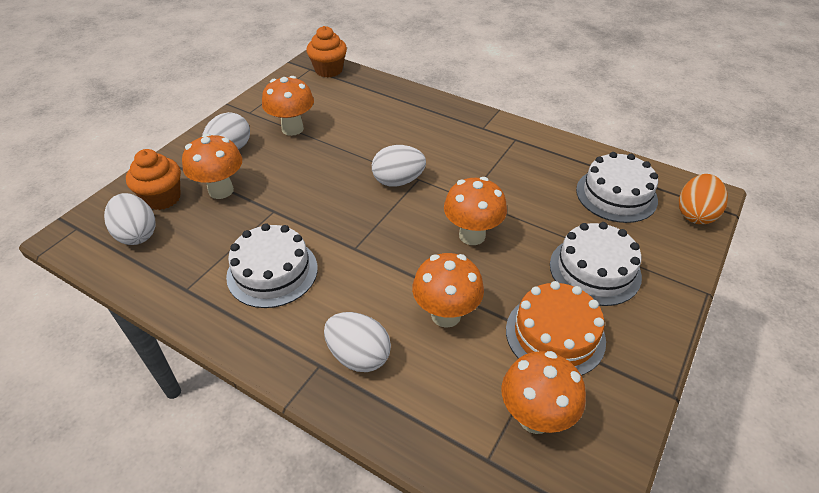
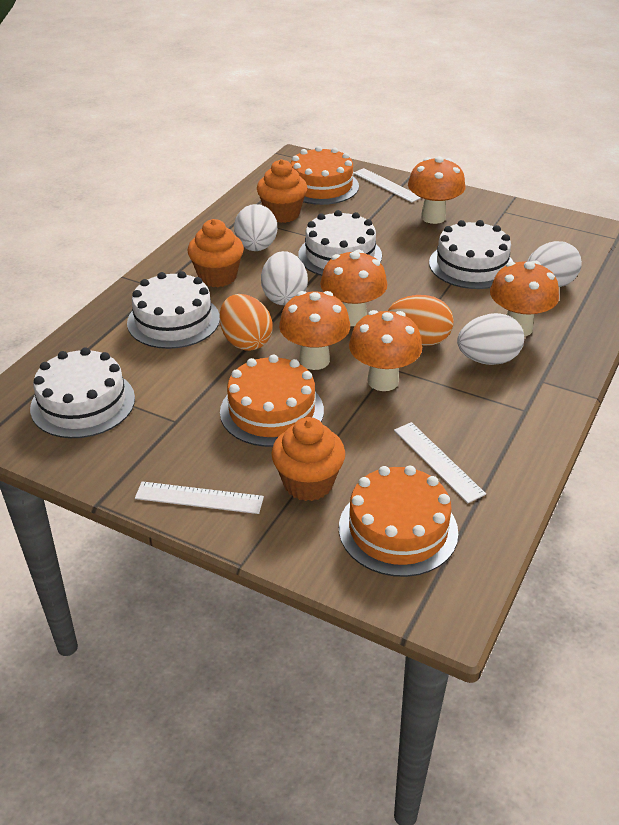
orange cake: 1 -> 3
orange cupcake: 2 -> 3
orange egg: 1 -> 2
white cake: 3 -> 4
white ruler: 0 -> 3

